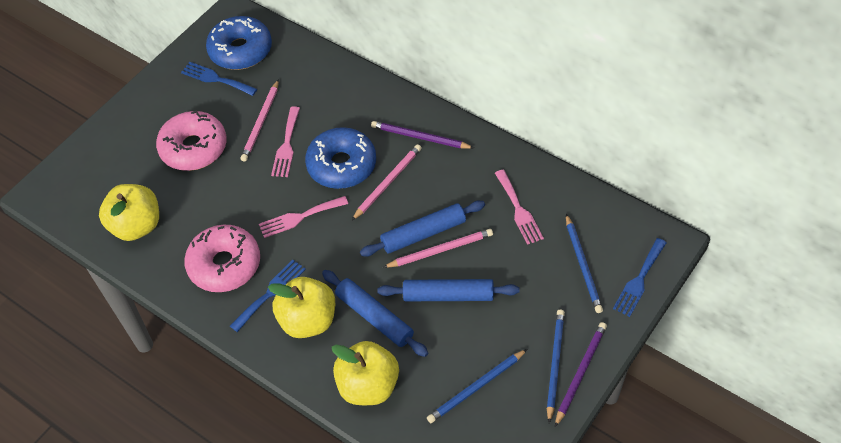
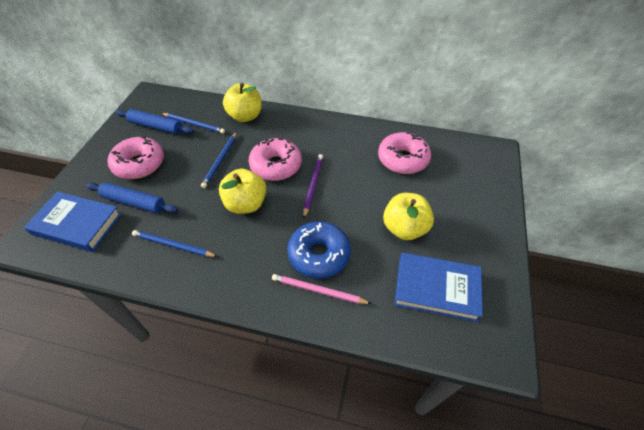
blue book: 0 -> 2
blue donut: 2 -> 1
blue fork: 3 -> 0
blue rolling pin: 3 -> 2
pink donut: 2 -> 3
pink fork: 3 -> 0
pink pencil: 3 -> 1
purple pencil: 2 -> 1

